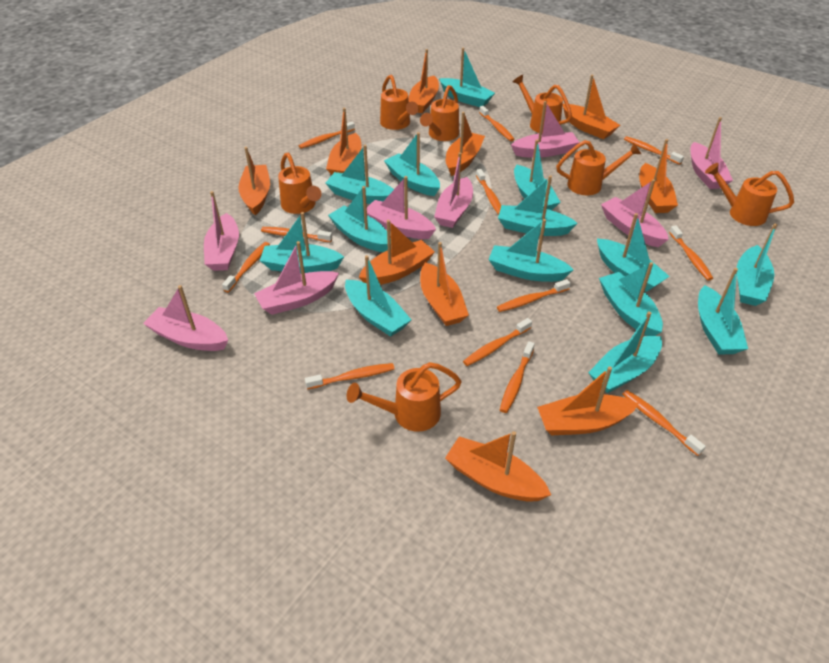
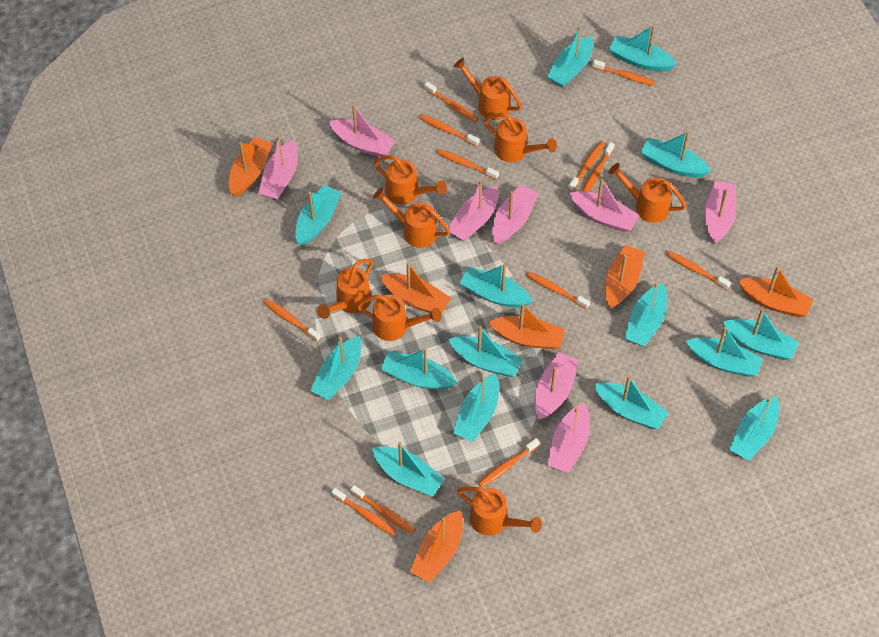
orange boat: 10 -> 6
orange watering can: 7 -> 8
turquoise boat: 14 -> 15

